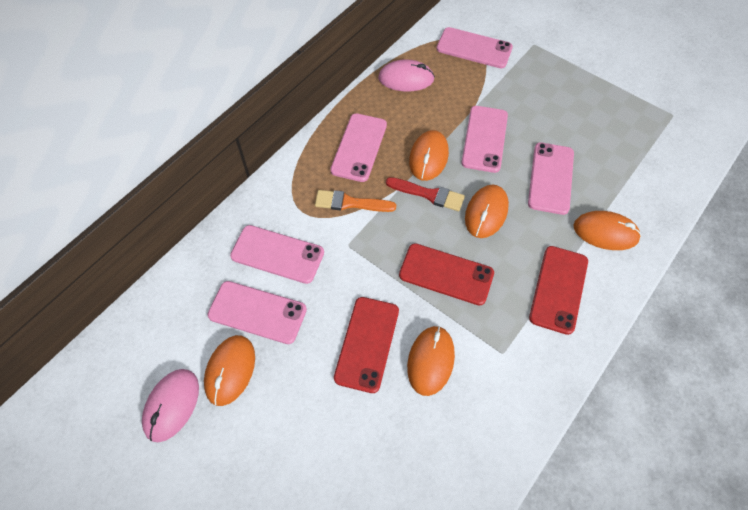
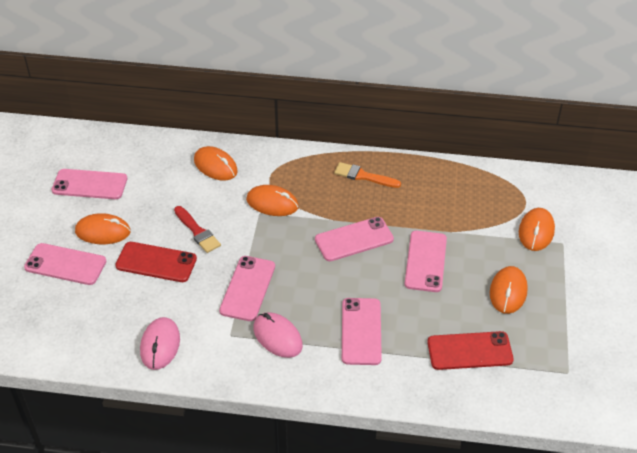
red phone: 3 -> 2

